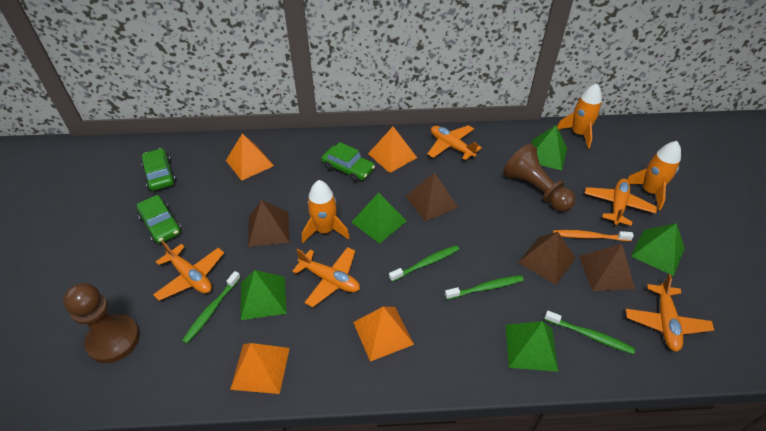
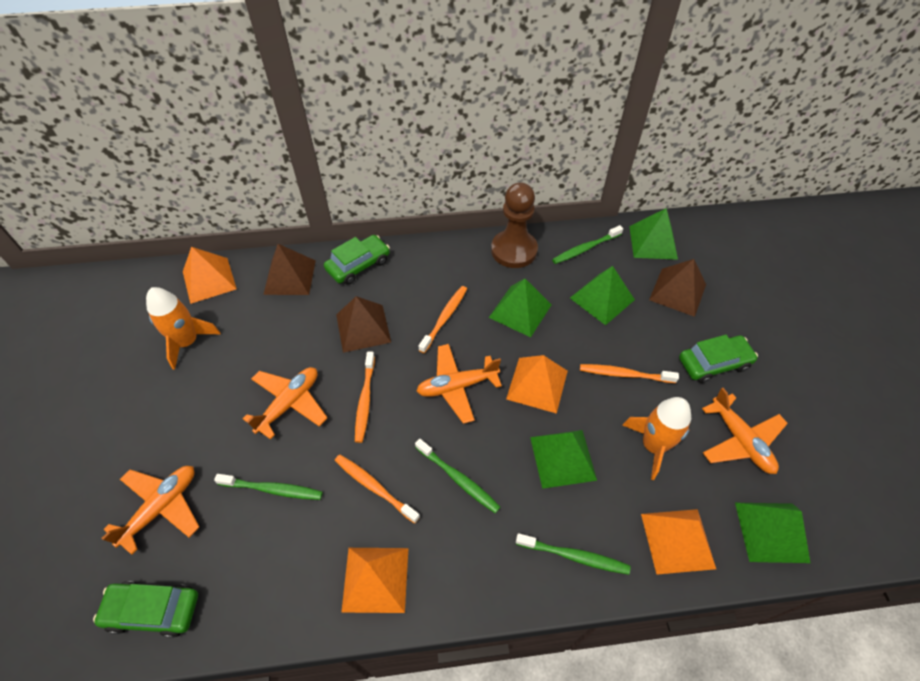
brown pawn: 2 -> 1
brown pyramid: 4 -> 3
orange plane: 5 -> 4
orange rocket: 3 -> 2
orange toothbrush: 1 -> 4

